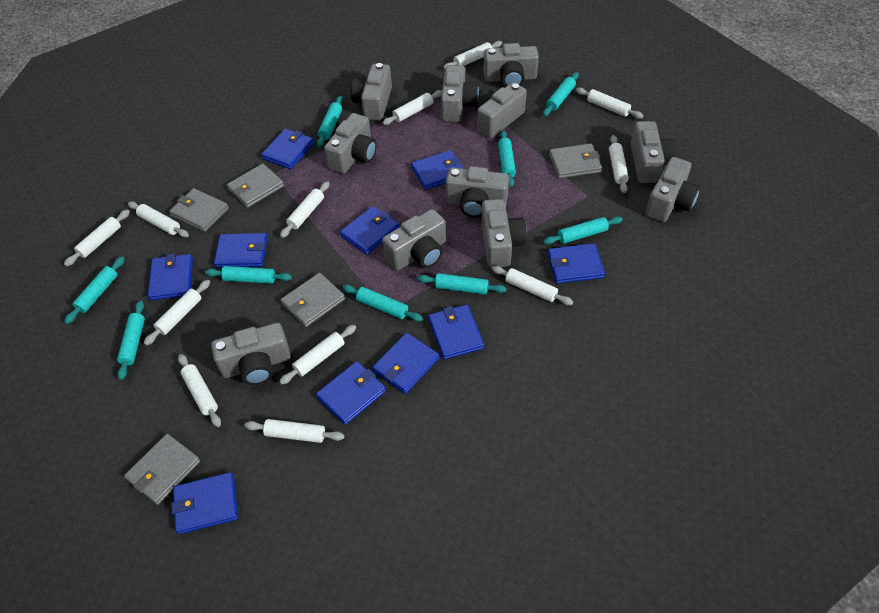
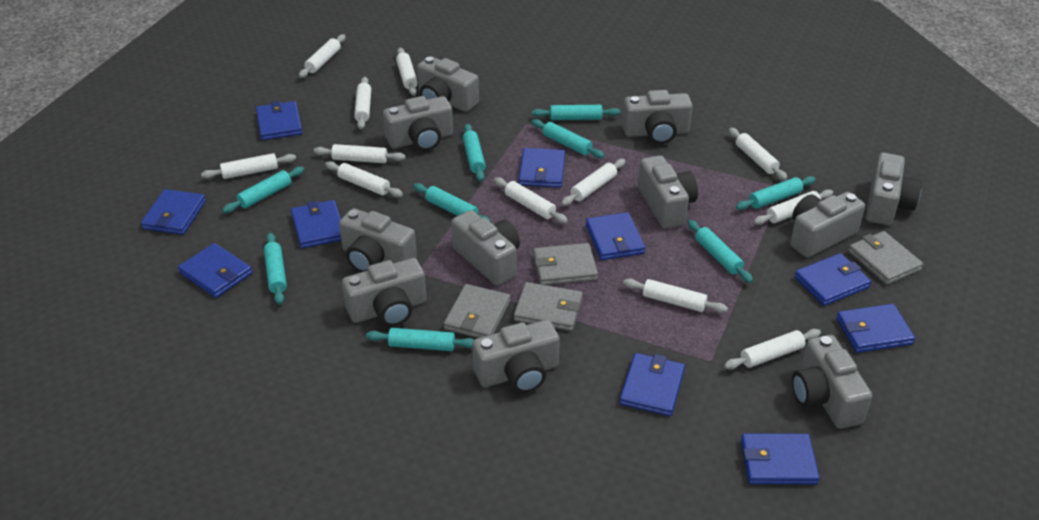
grey wallet: 5 -> 4

